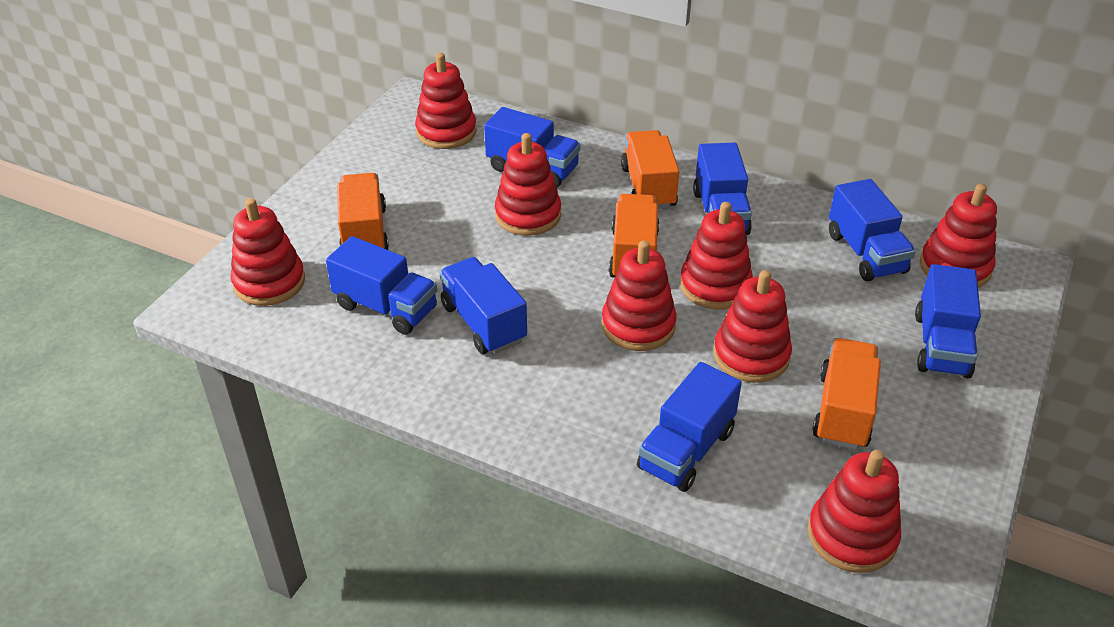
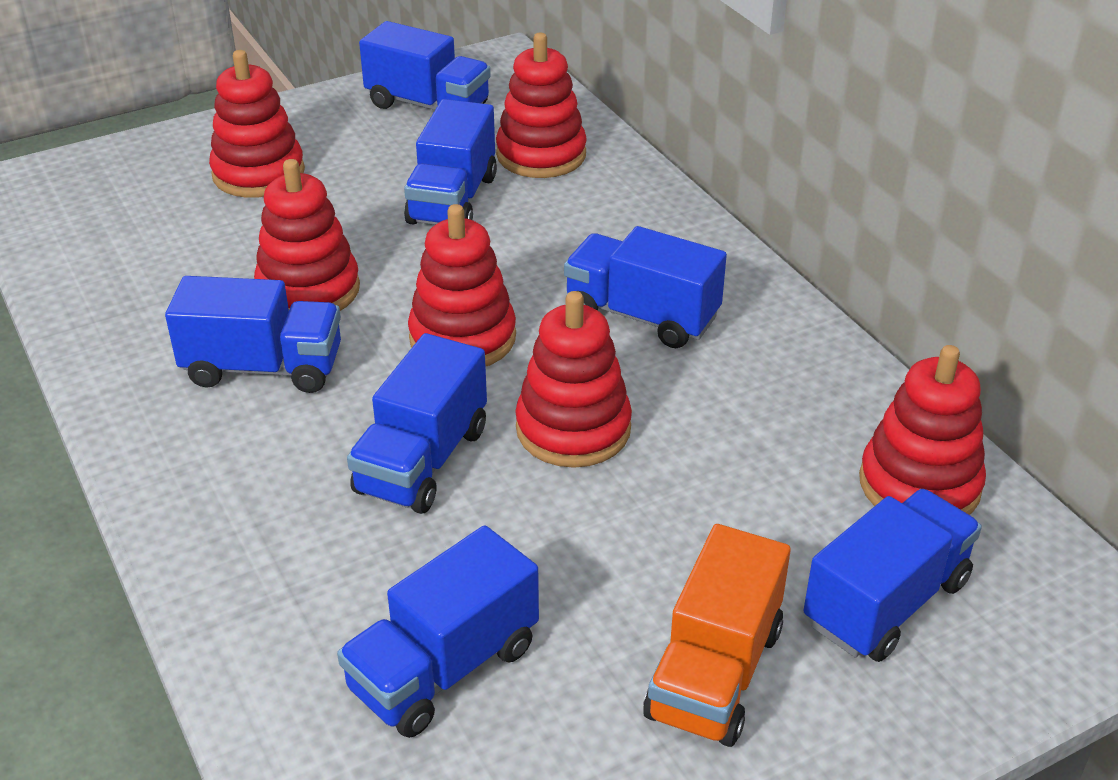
orange truck: 4 -> 1
red stacking toy: 8 -> 6

